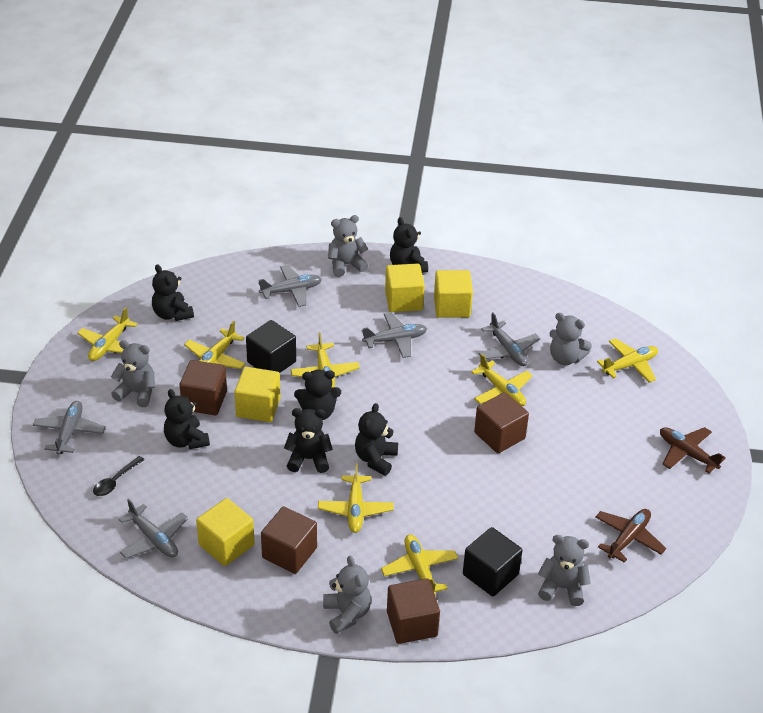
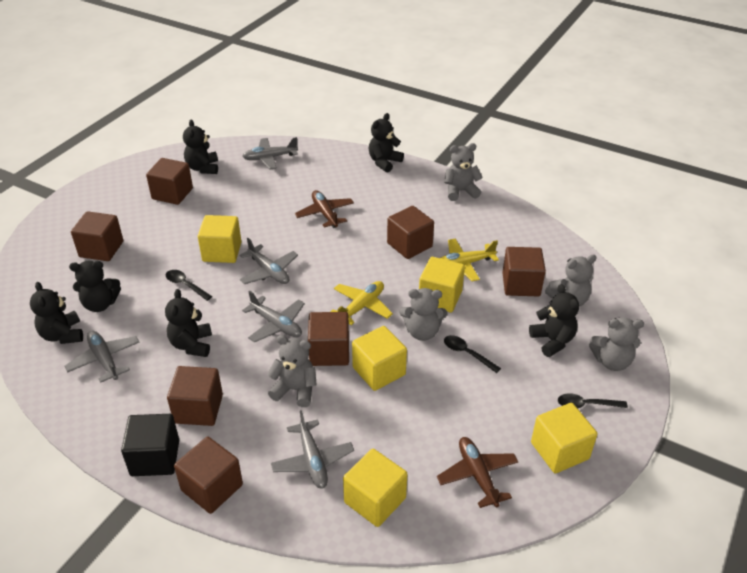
black cube: 2 -> 1
black spoon: 1 -> 3
brown cube: 4 -> 7
yellow cube: 4 -> 5
yellow plane: 7 -> 2

